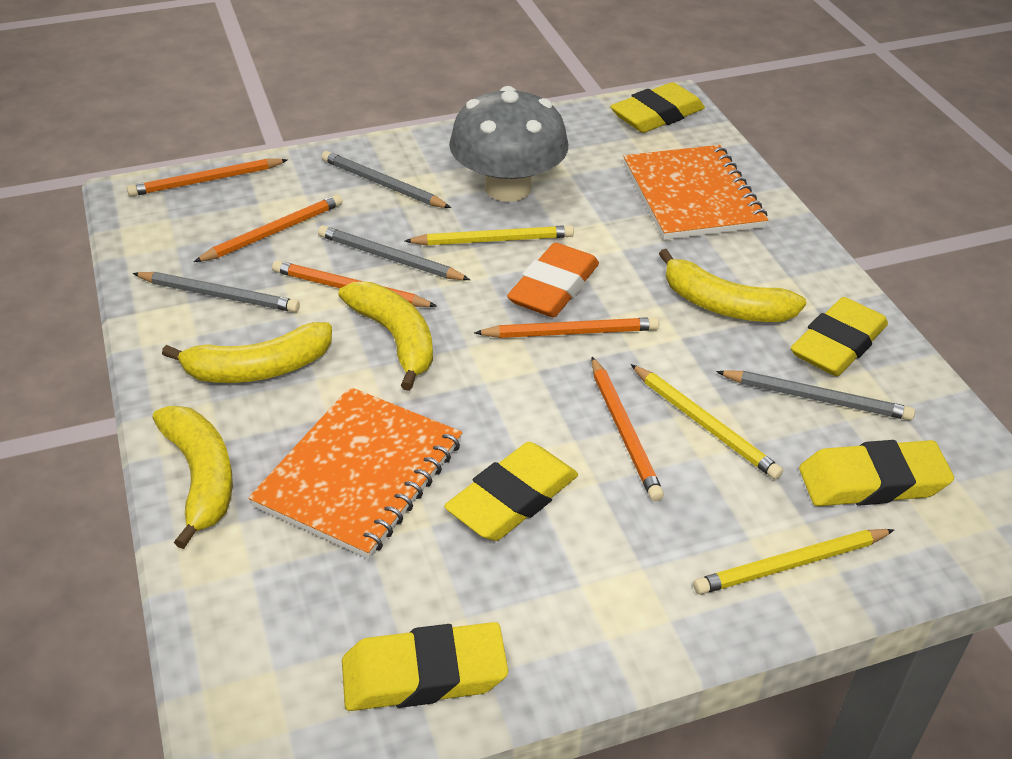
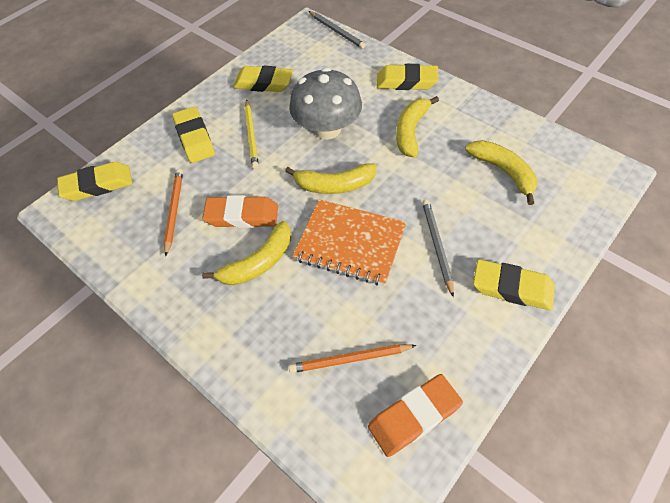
grey pencil: 4 -> 2
orange eraser: 1 -> 2
orange notebook: 2 -> 1
orange pencil: 5 -> 2
yellow pencil: 3 -> 1

